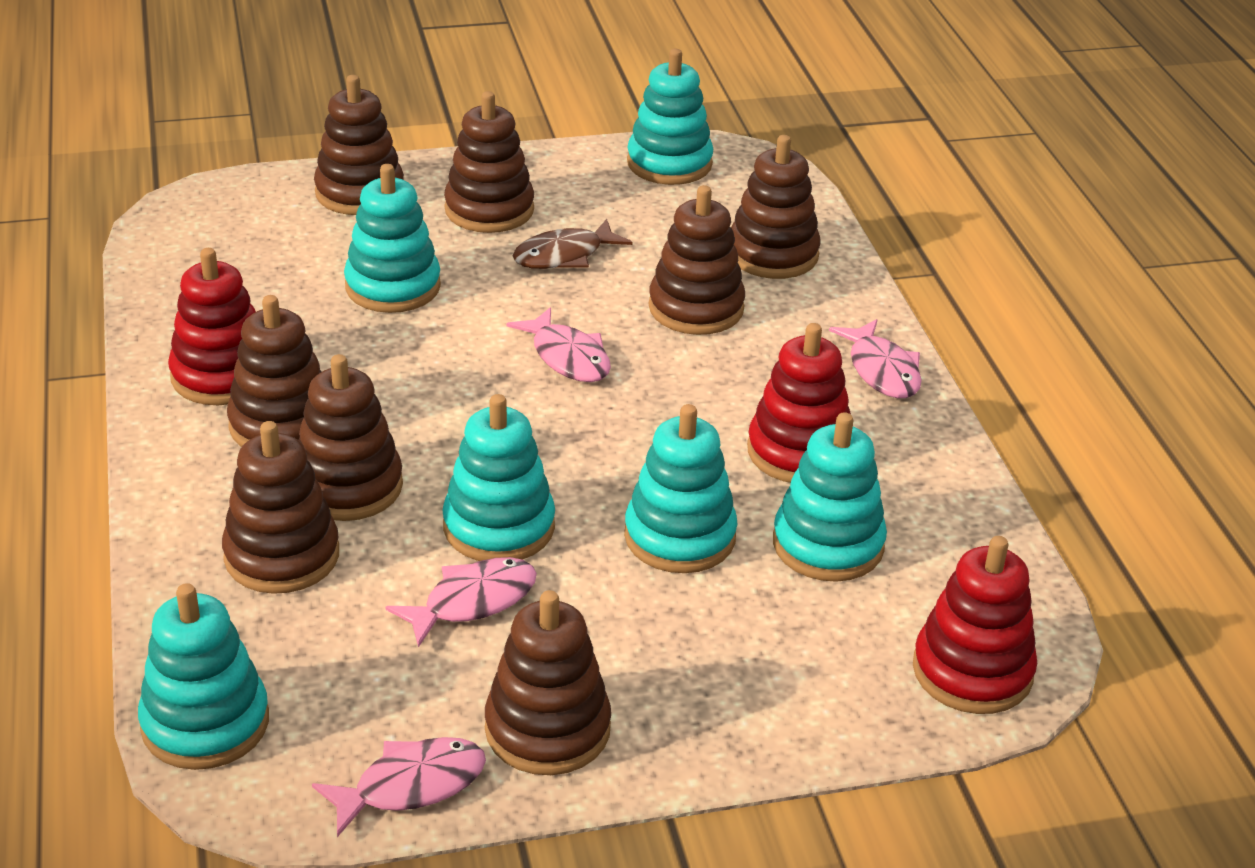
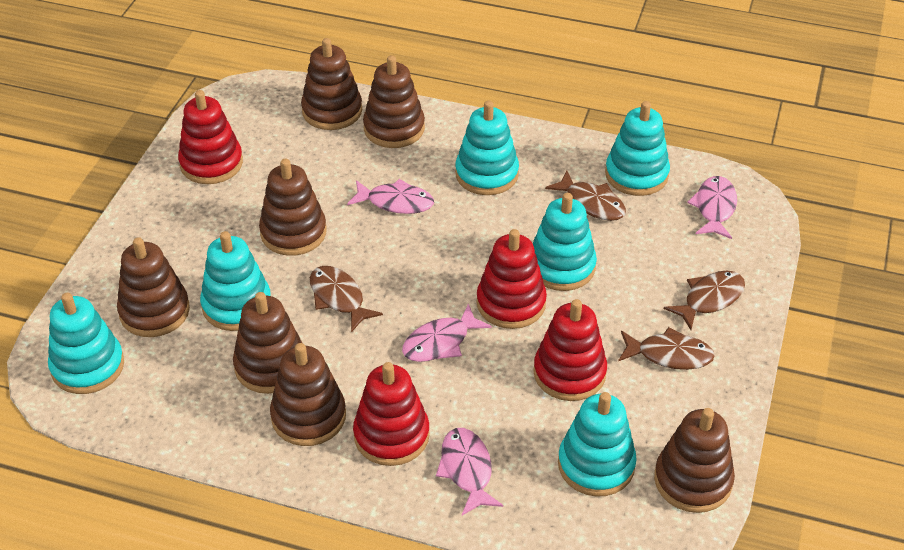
brown fish: 1 -> 4
brown stacking toy: 8 -> 7
red stacking toy: 3 -> 4

